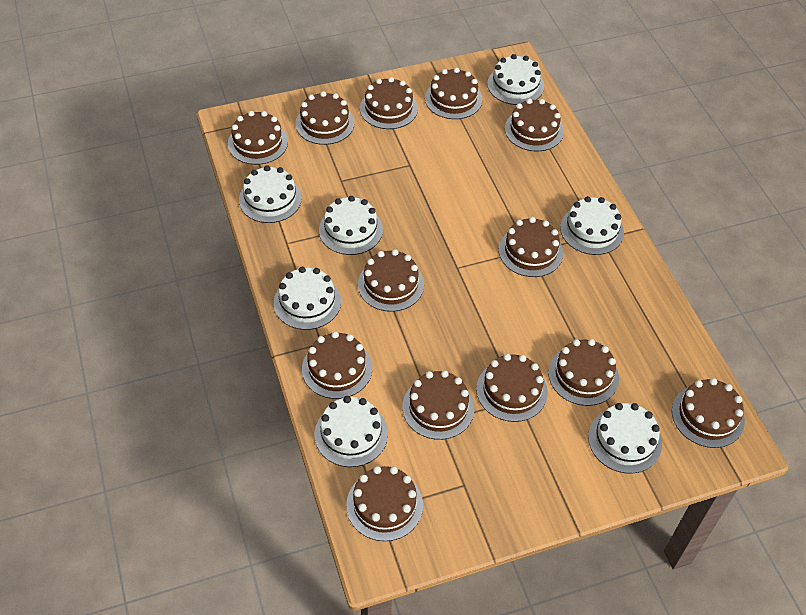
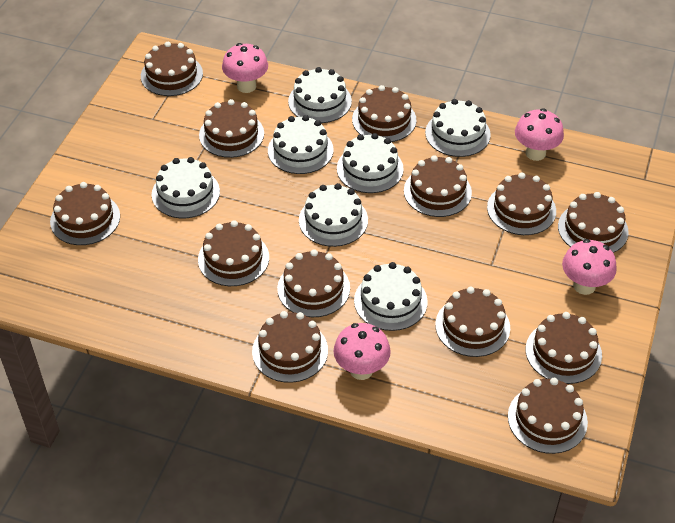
pink mushroom: 0 -> 4

